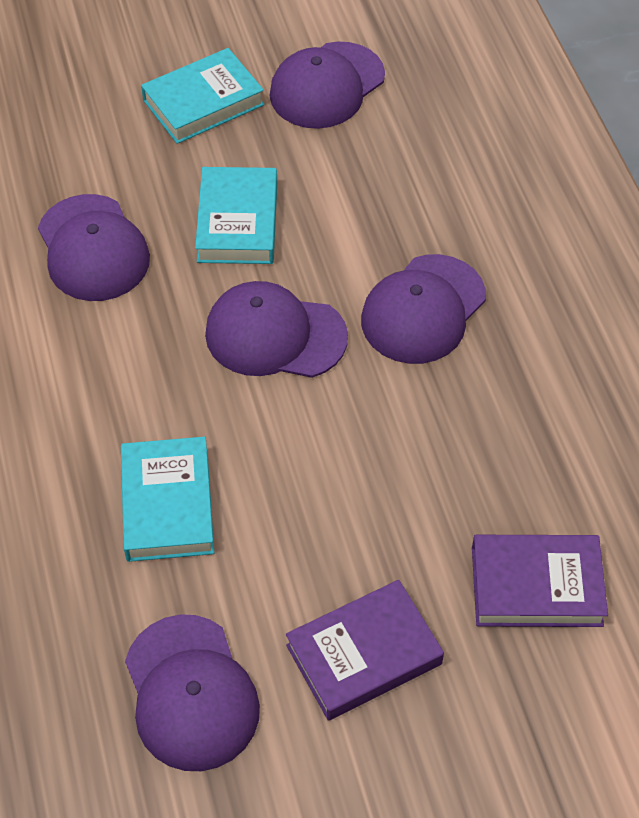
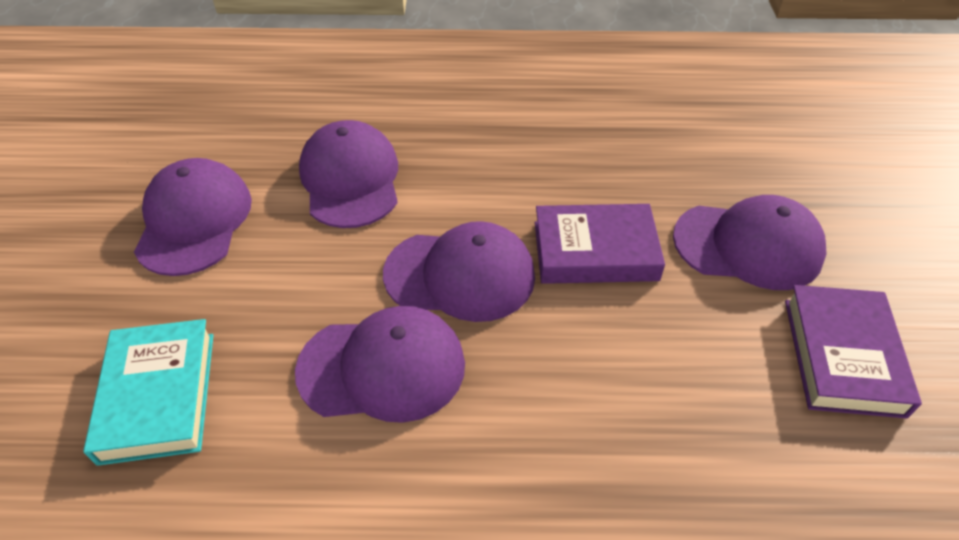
turquoise book: 3 -> 1

